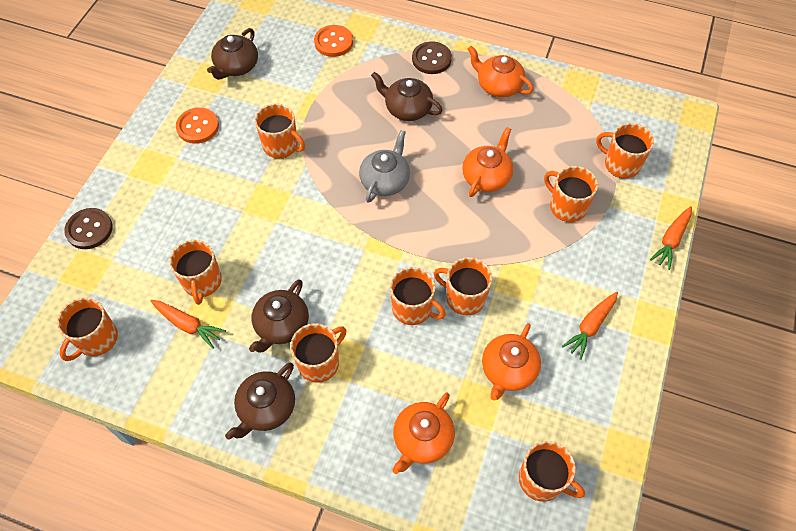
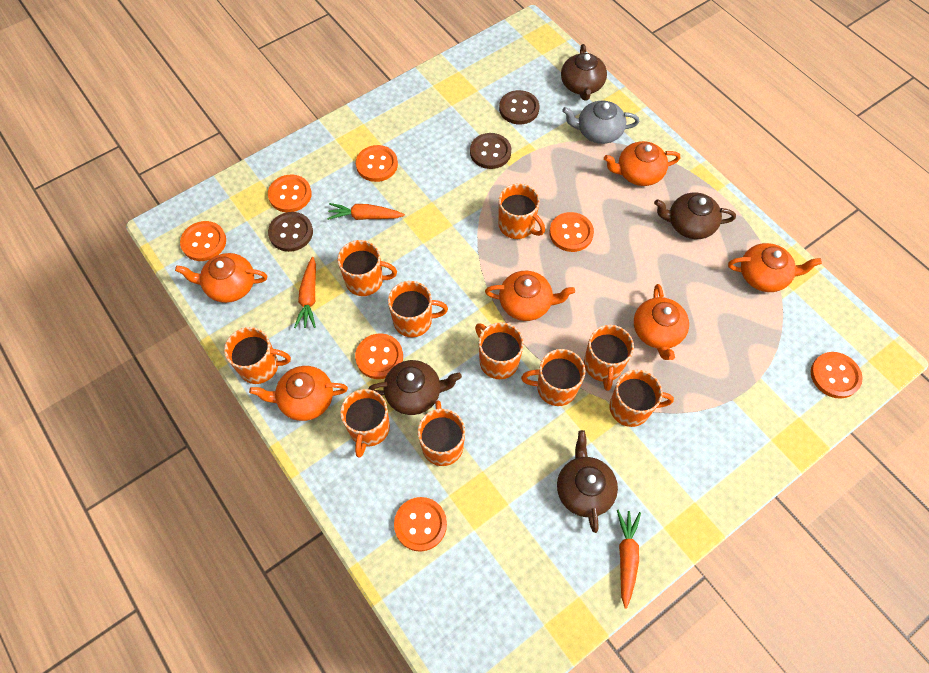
brown button: 2 -> 3
orange button: 2 -> 7
orange mug: 9 -> 10
orange teapot: 4 -> 6

